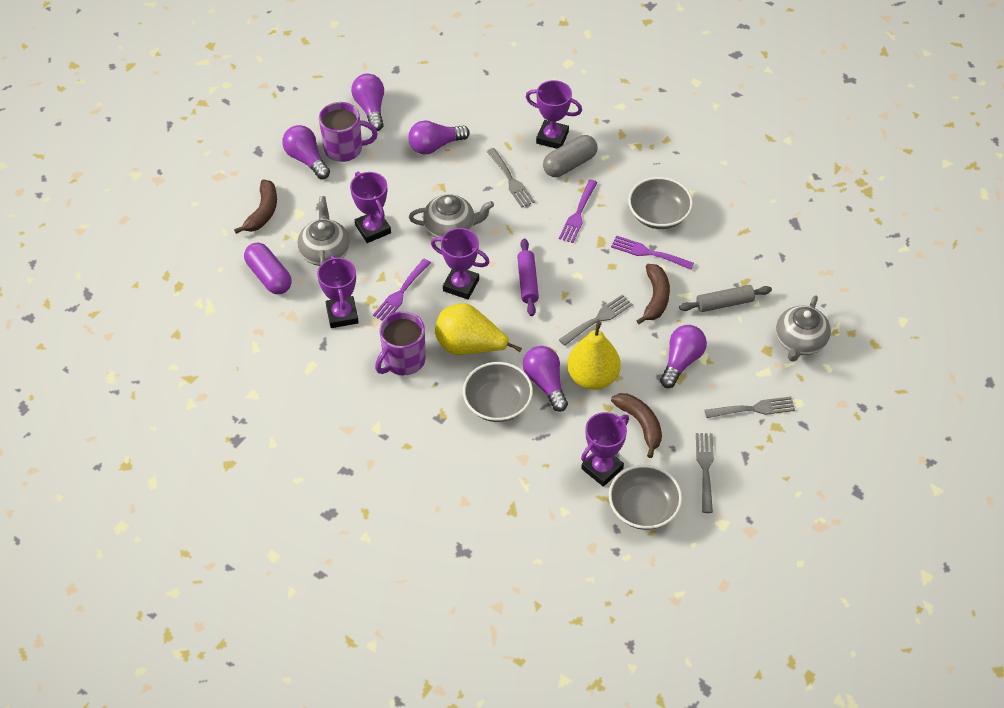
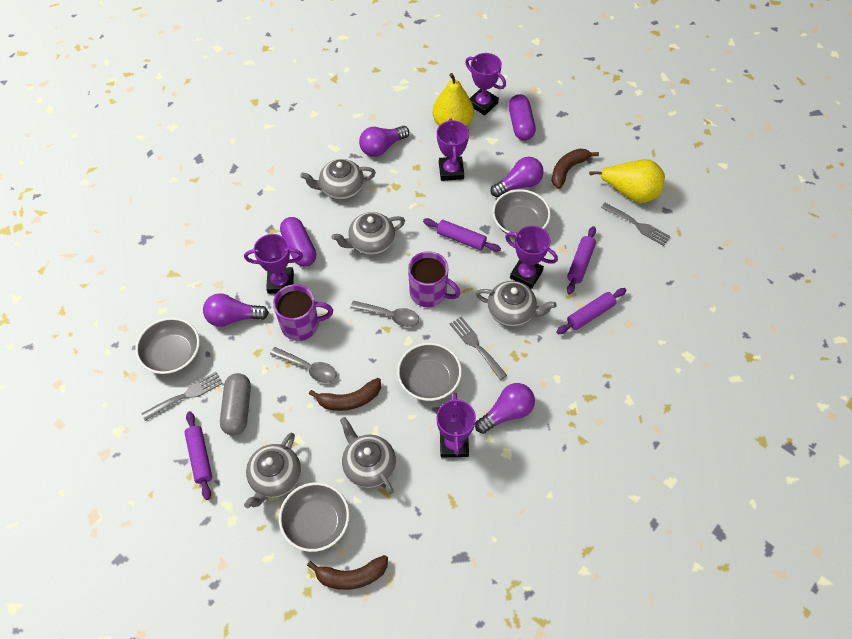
grey bowl: 3 -> 4
grey fork: 4 -> 3
grey rolling pin: 1 -> 0
grey spoon: 0 -> 2
grey teapot: 3 -> 5
purple capsule: 1 -> 2
purple fork: 3 -> 0
purple light bulb: 5 -> 4
purple rolling pin: 1 -> 4

